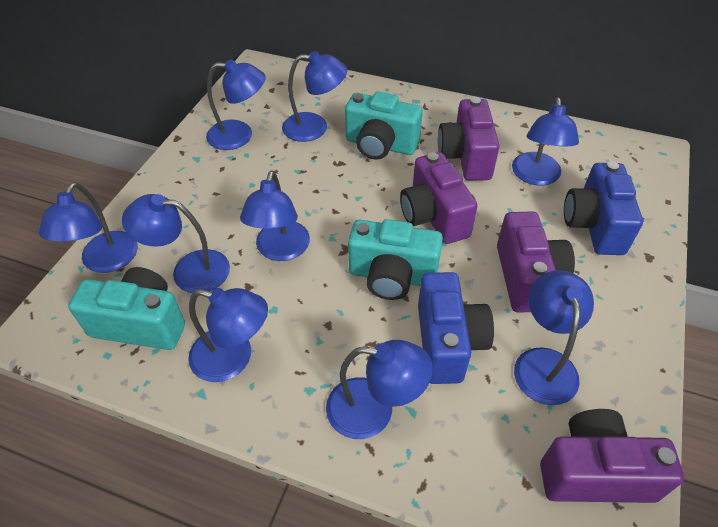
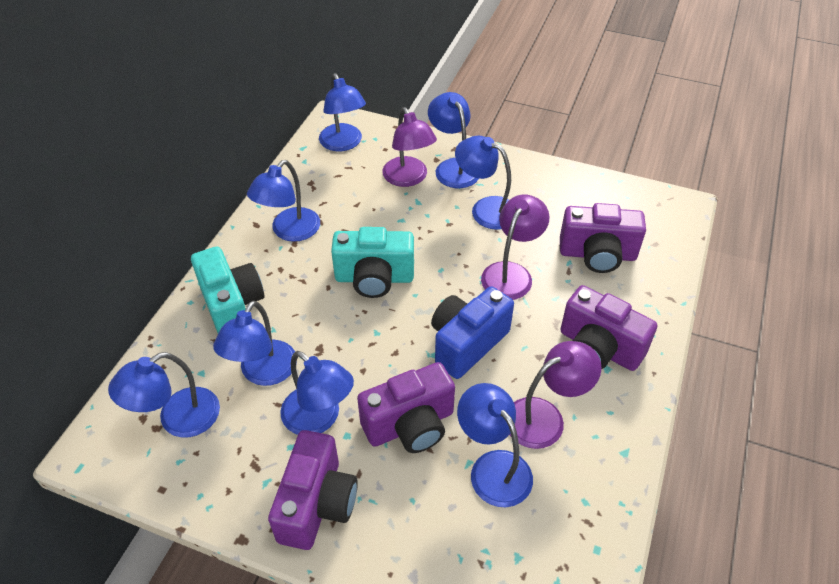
blue camera: 2 -> 1
blue lamp: 9 -> 8
purple lamp: 0 -> 3
turquoise camera: 3 -> 2

